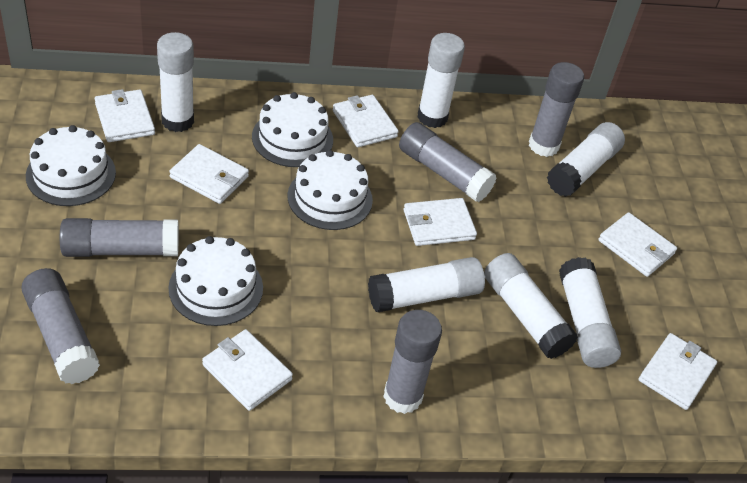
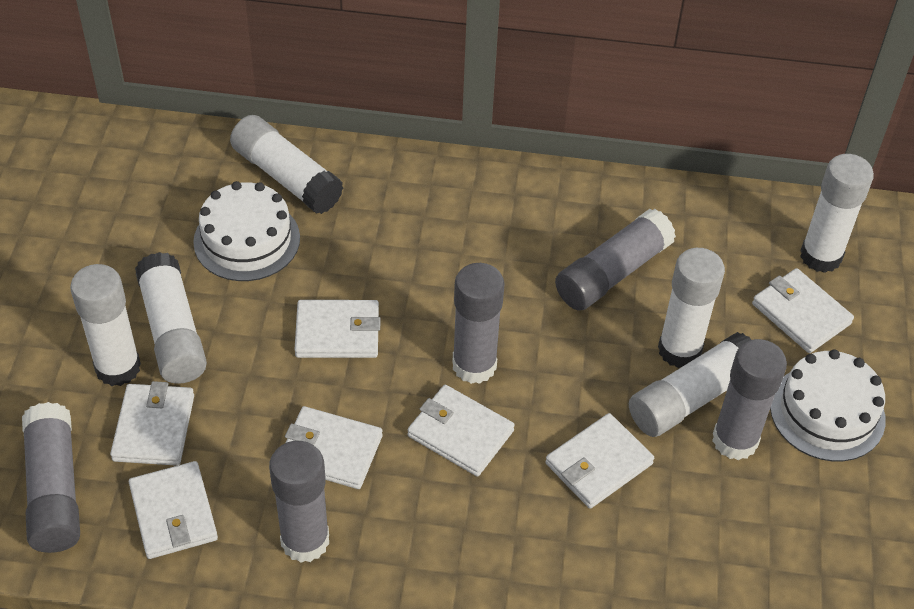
white cake: 4 -> 2

